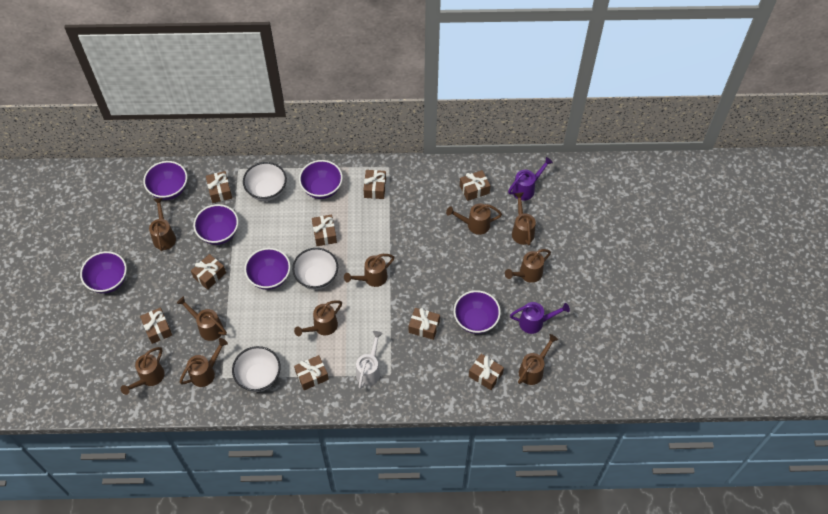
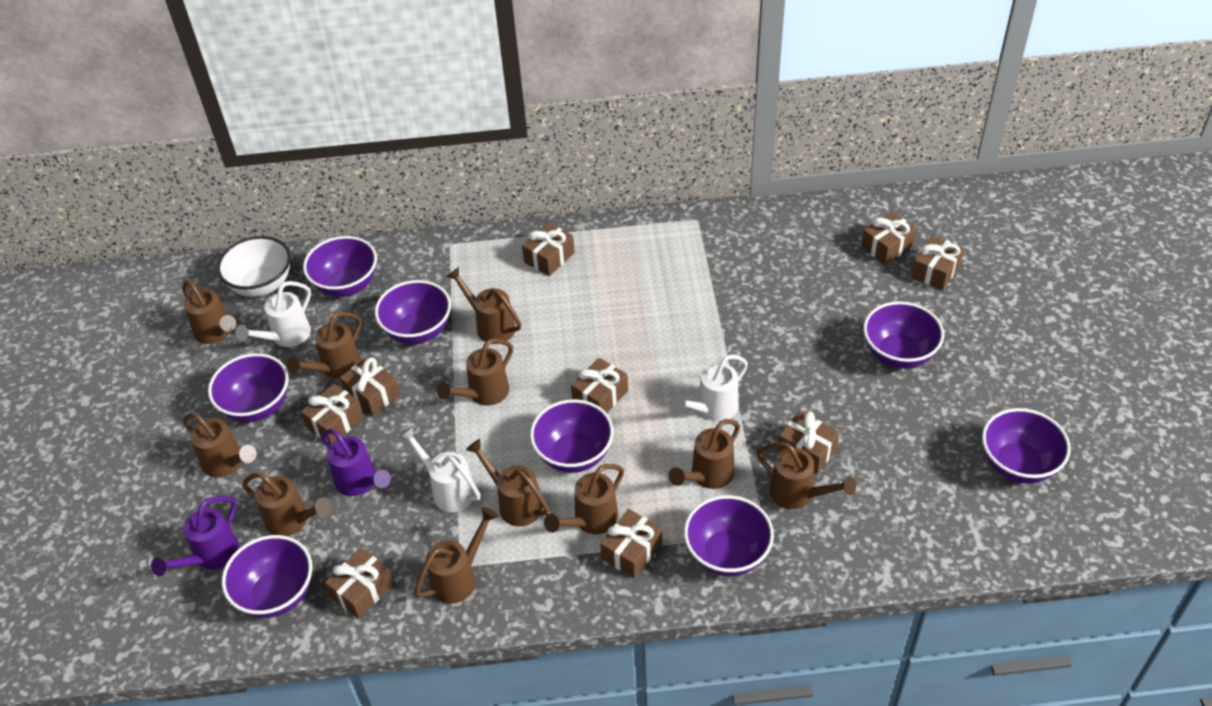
brown watering can: 10 -> 11
purple bowl: 6 -> 8
white bowl: 3 -> 1
white watering can: 1 -> 3

